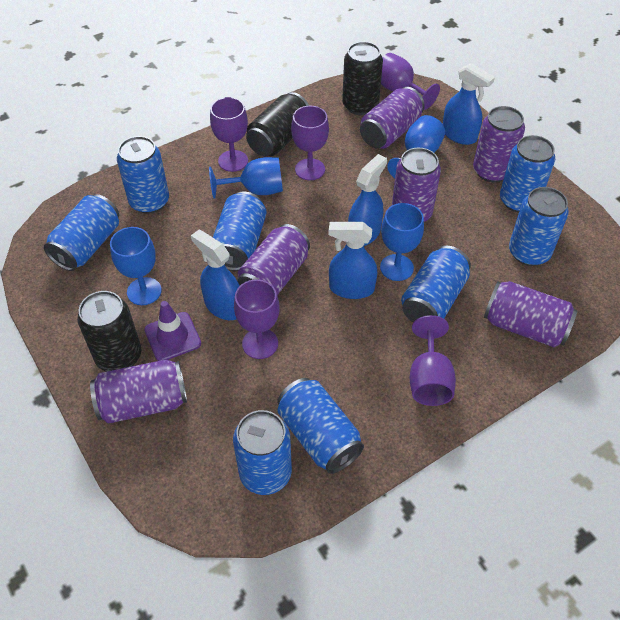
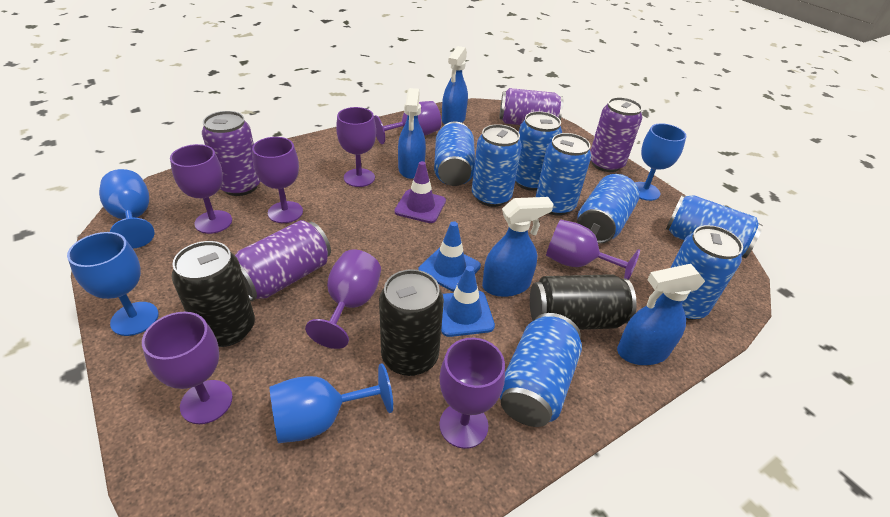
blue traffic cone: 0 -> 2
purple can: 6 -> 4
purple goblet: 5 -> 8

